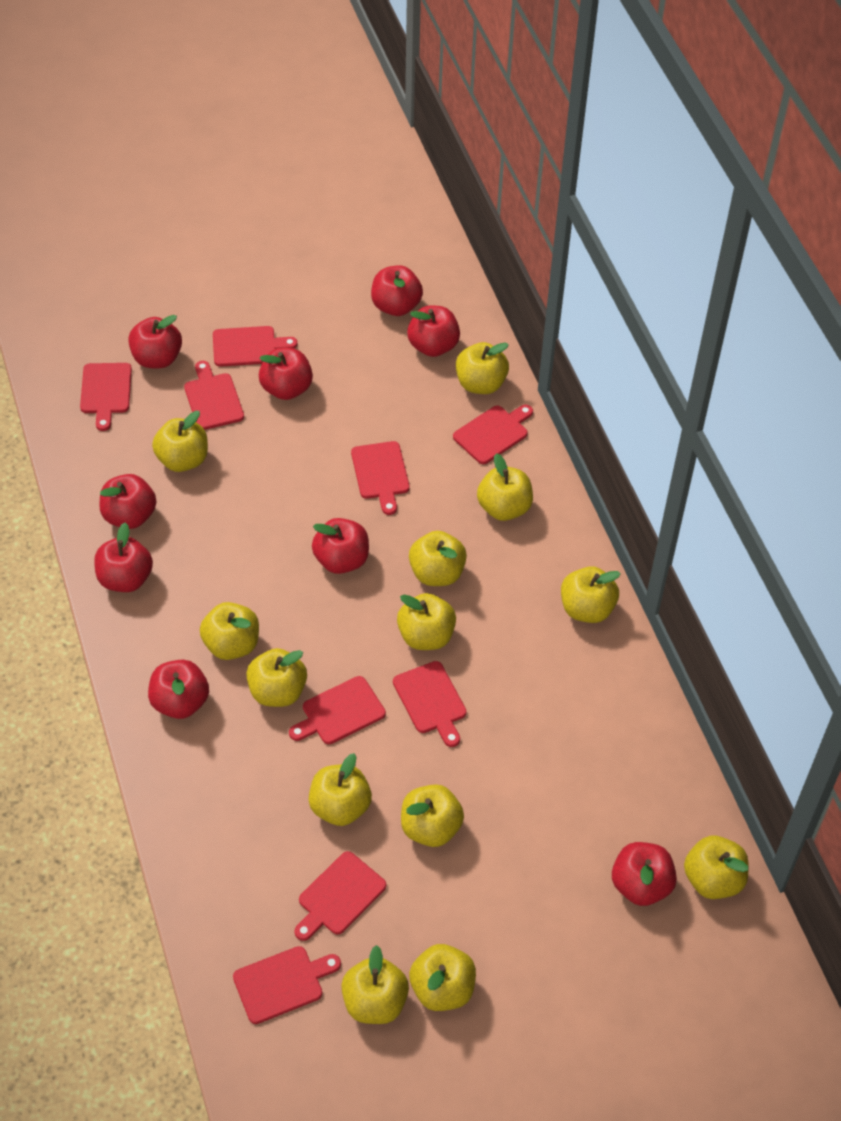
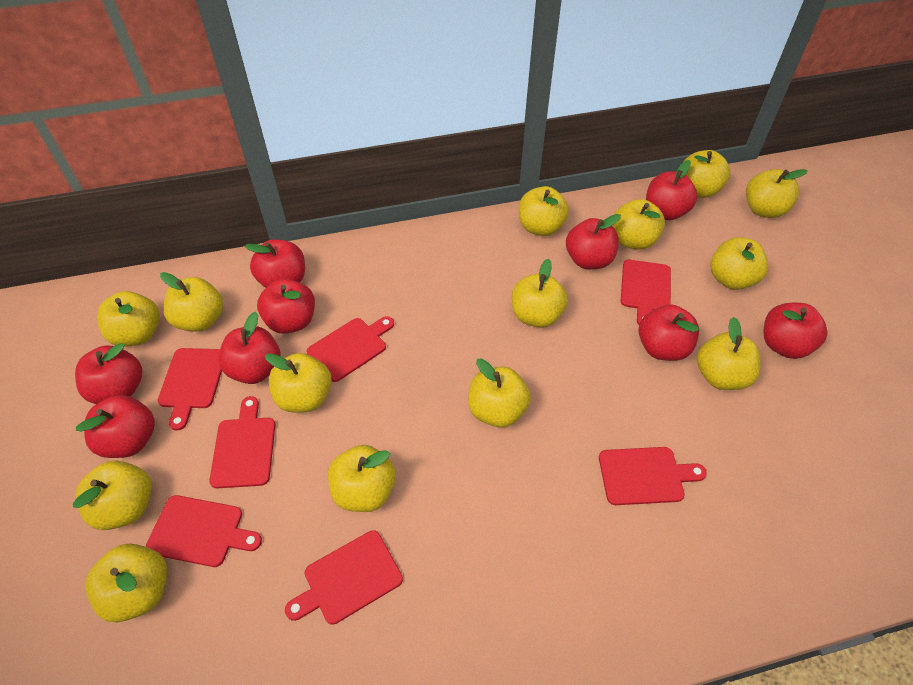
red cutting board: 9 -> 7
yellow apple: 13 -> 14

